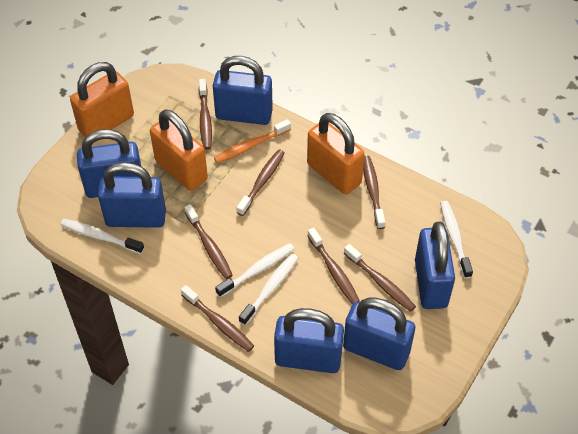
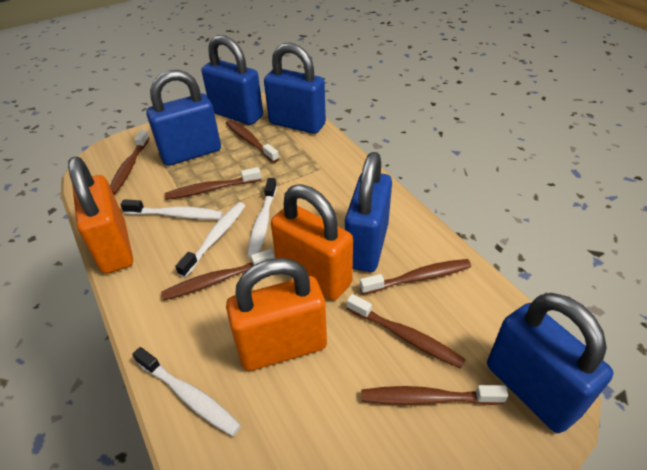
blue padlock: 6 -> 5
orange toothbrush: 1 -> 0

